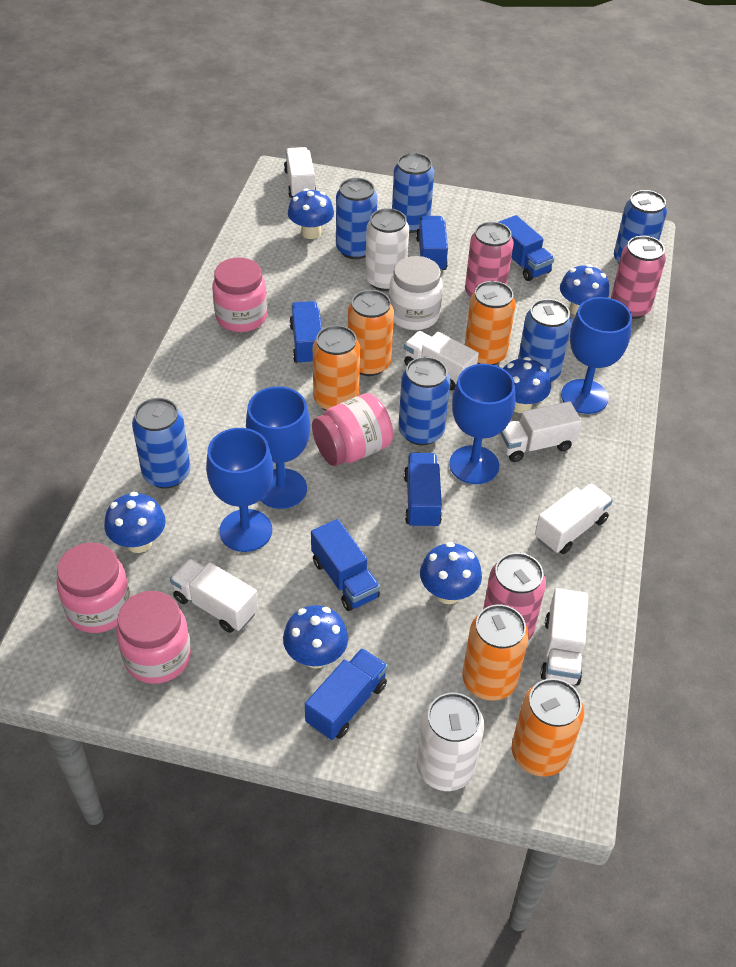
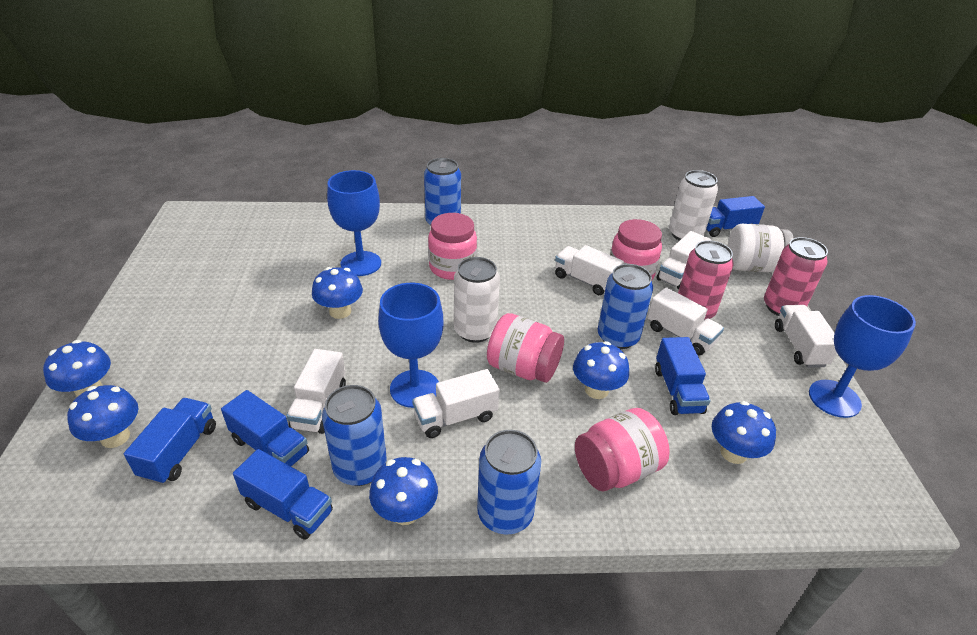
blue can: 6 -> 4
blue goblet: 4 -> 3
blue truck: 6 -> 5
orange can: 5 -> 0
pink can: 3 -> 2

